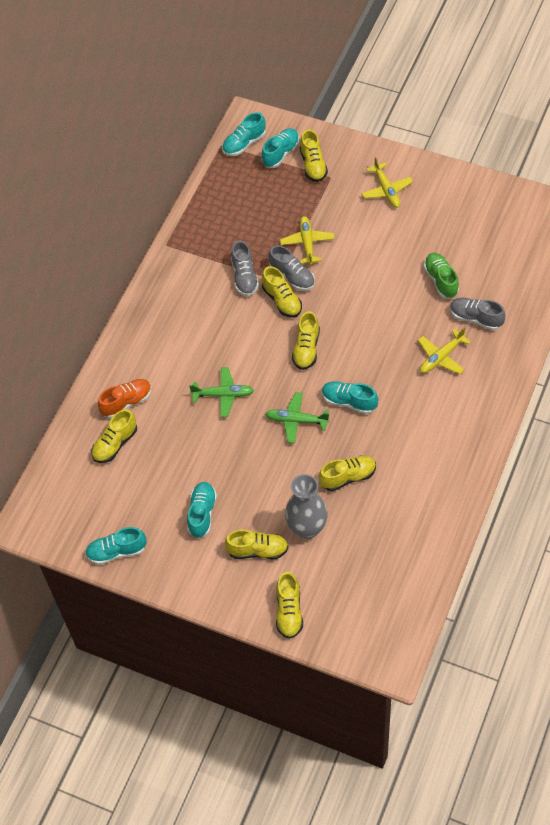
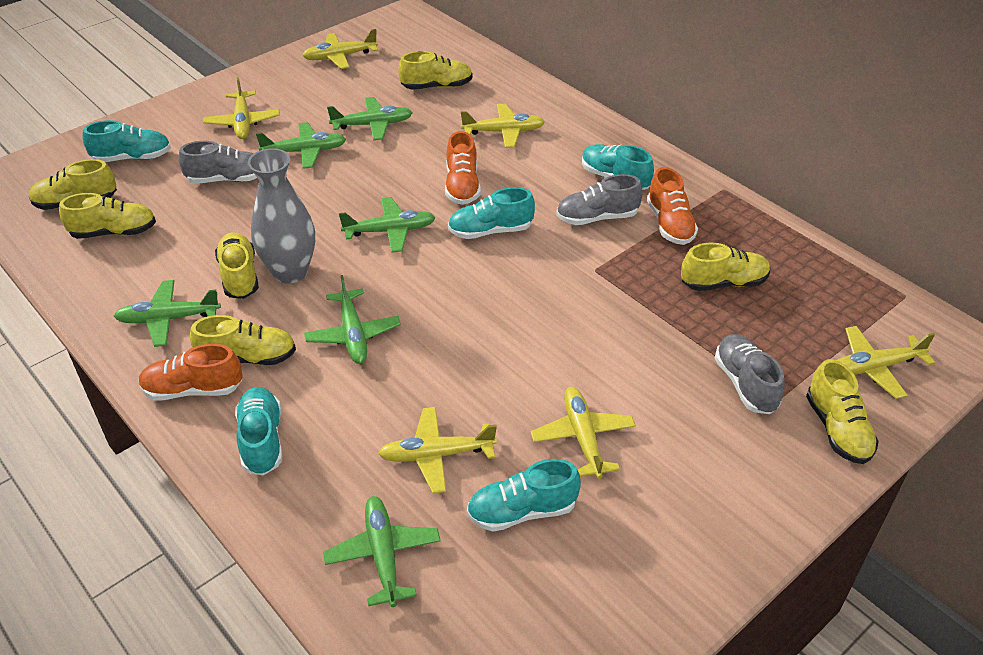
green plane: 2 -> 6
green shoe: 1 -> 0
orange shoe: 1 -> 3
yellow plane: 3 -> 6

